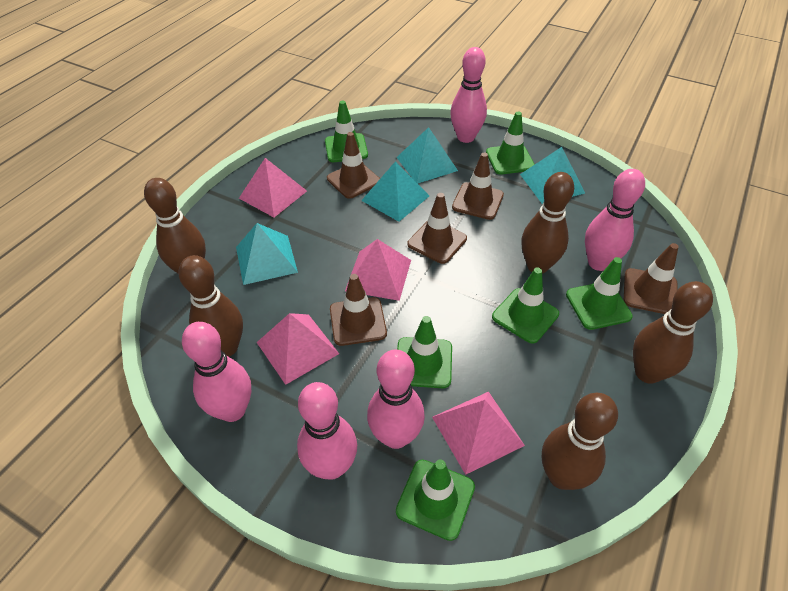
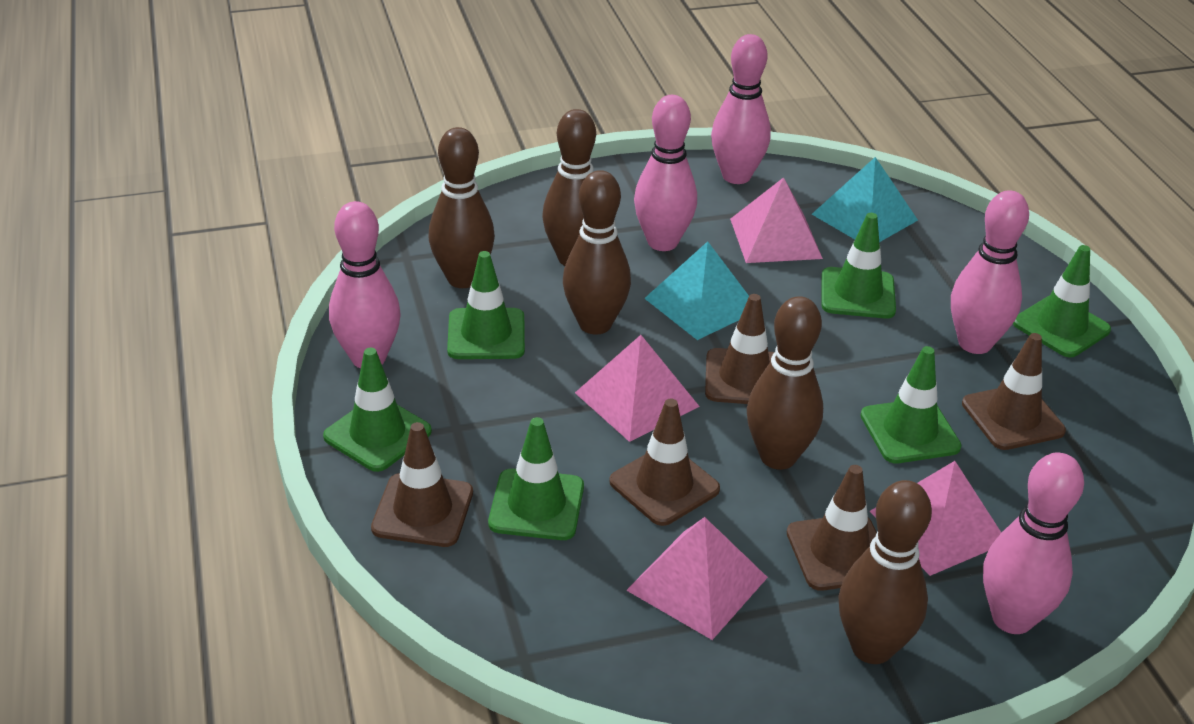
turquoise pyramid: 4 -> 2

